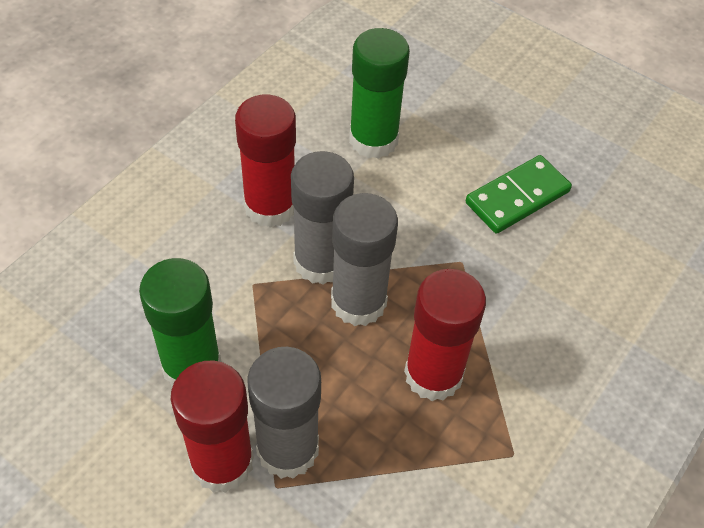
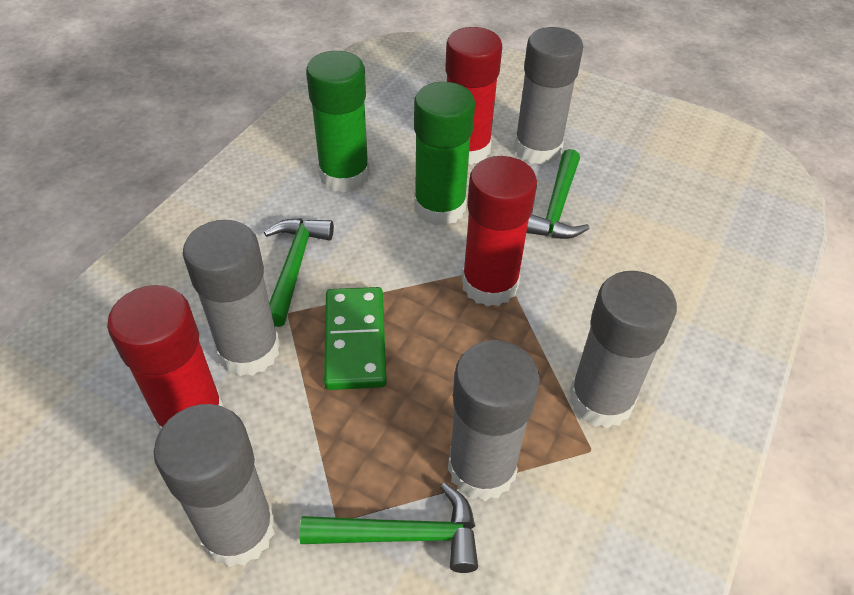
green hammer: 0 -> 3
grey glue stick: 3 -> 5

